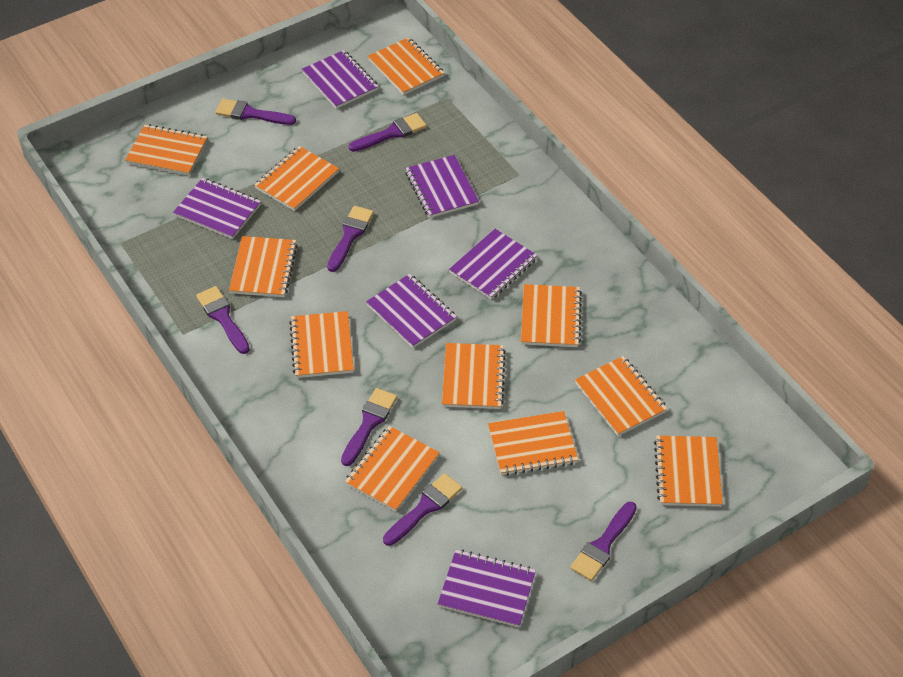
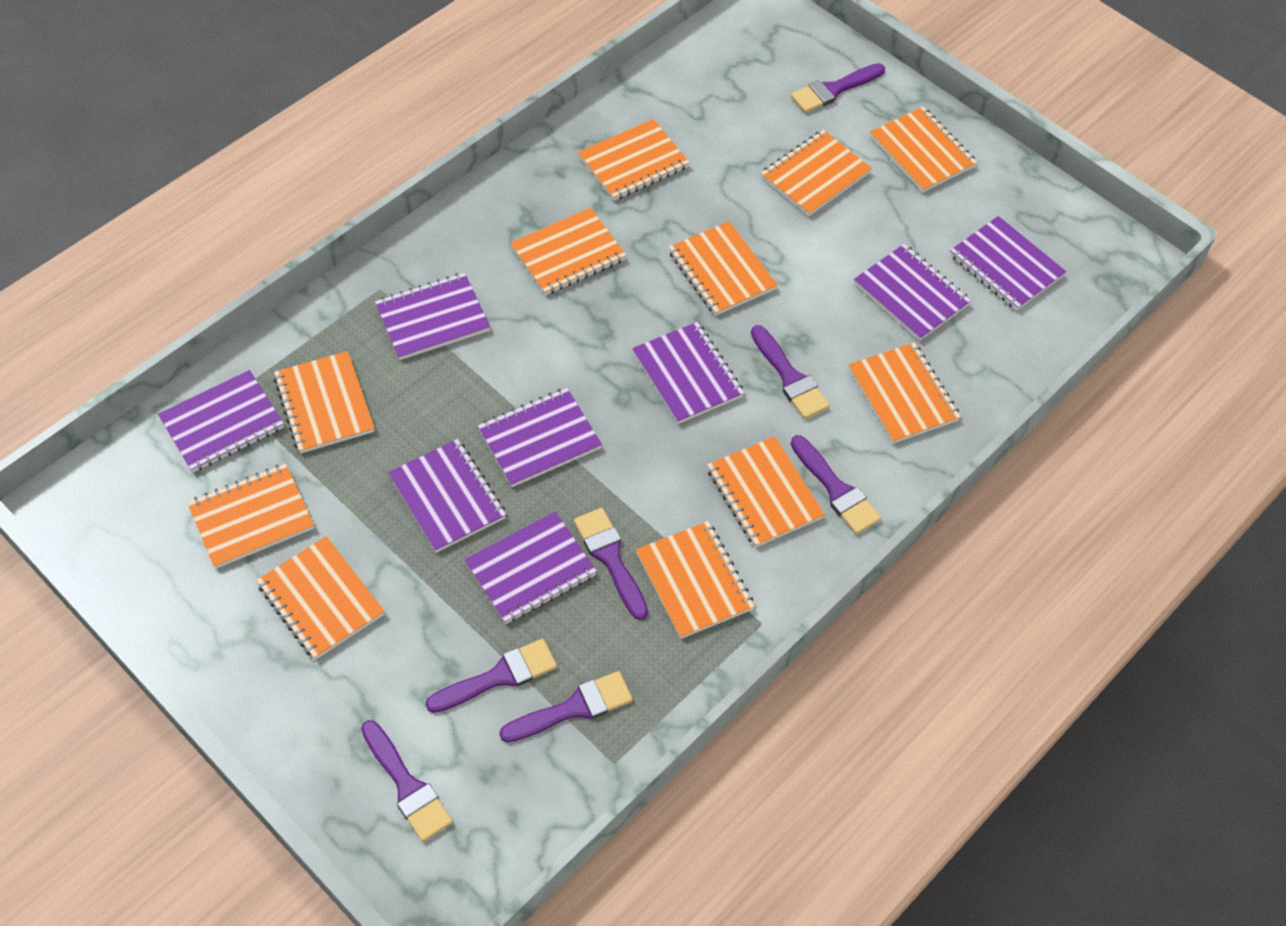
purple notebook: 6 -> 8

